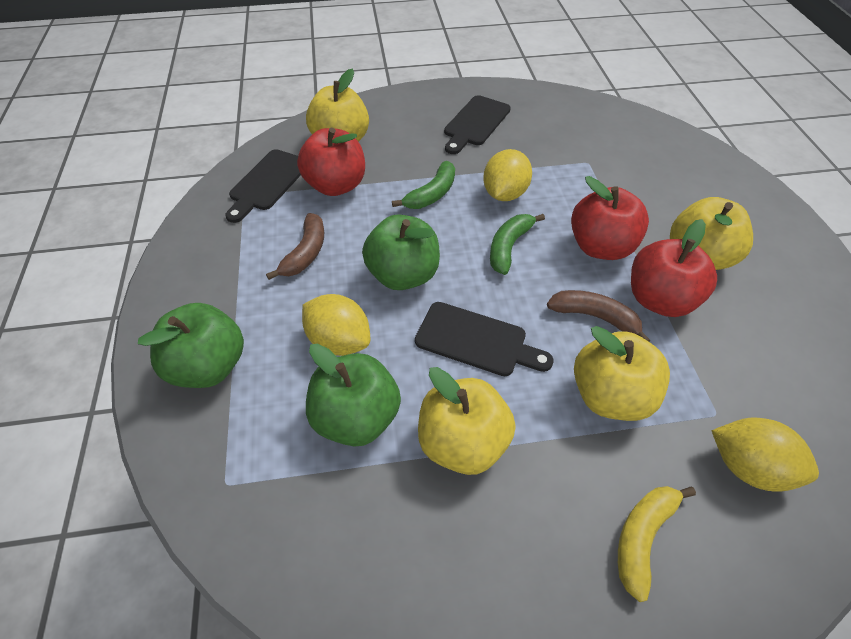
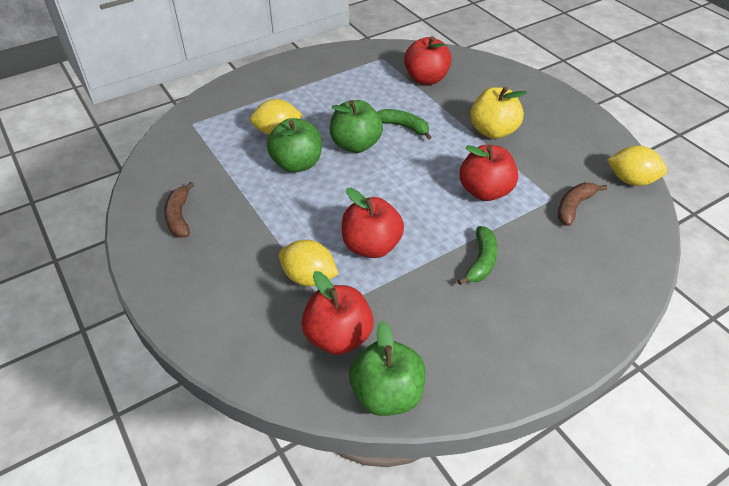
black cutting board: 3 -> 0
red apple: 3 -> 4
yellow apple: 4 -> 1
yellow banana: 1 -> 0

